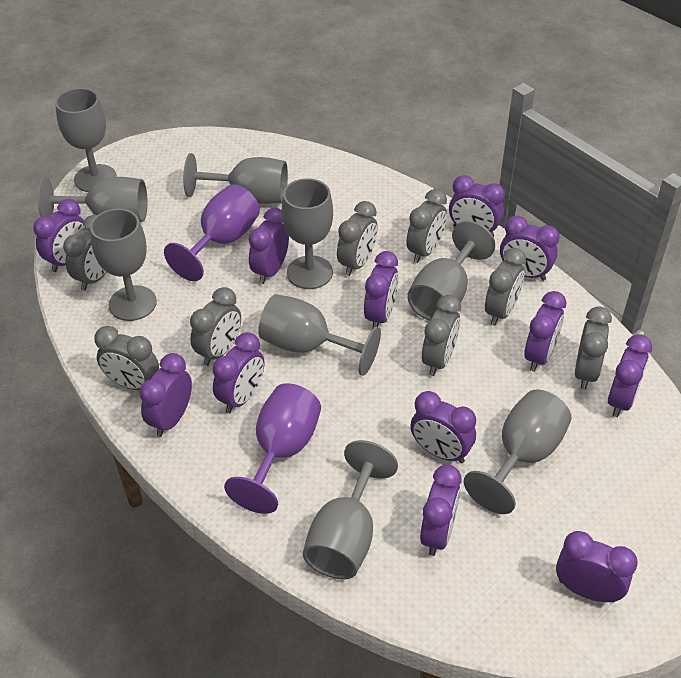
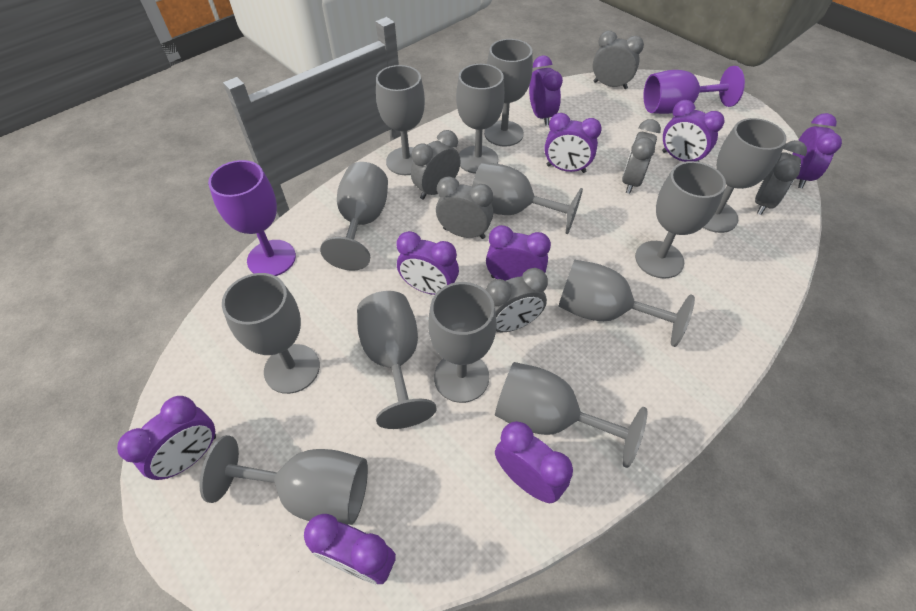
grey clock: 8 -> 6
grey goblet: 9 -> 13
purple clock: 12 -> 9

